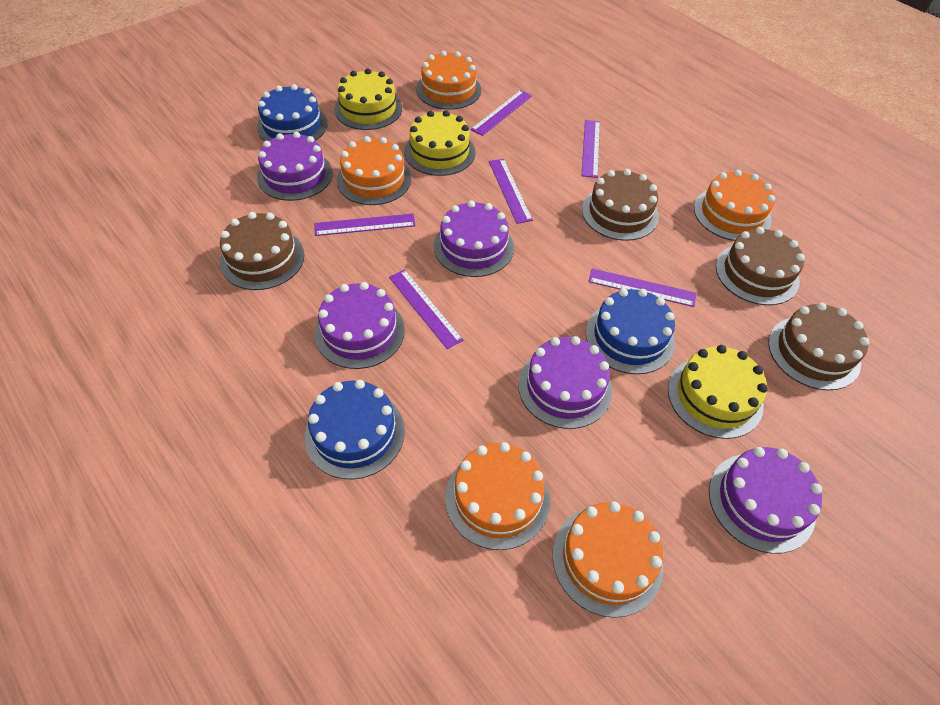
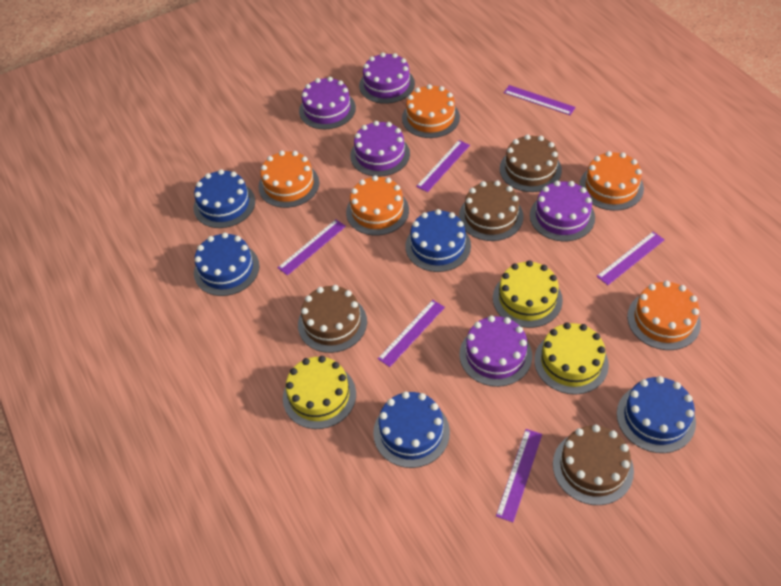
blue cake: 3 -> 5

